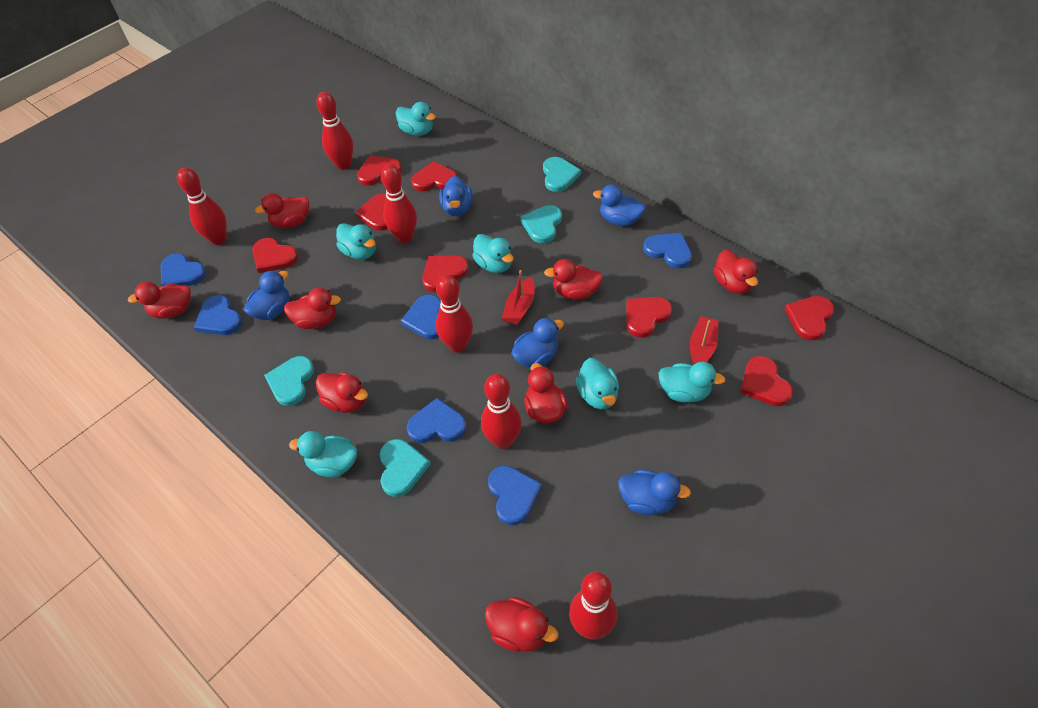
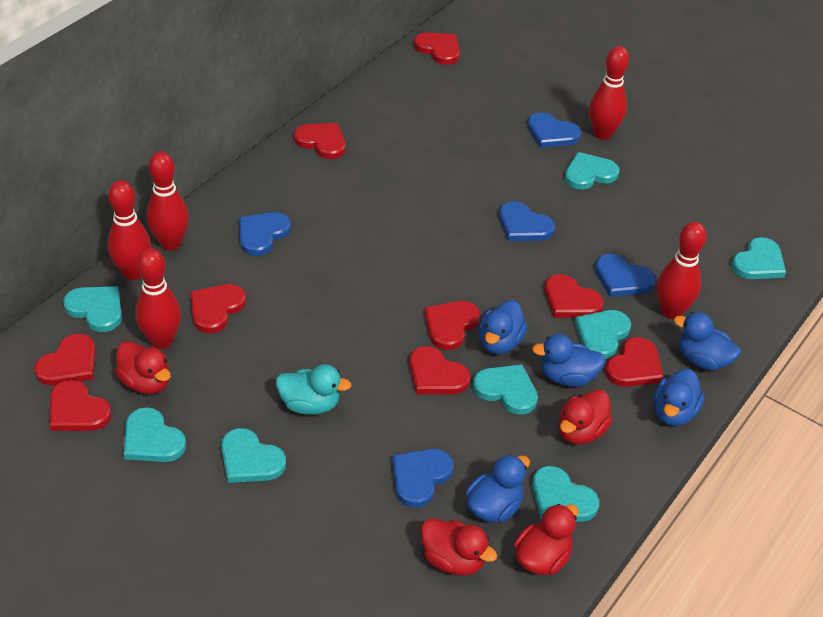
blue heart: 6 -> 5
red boat: 2 -> 0
red bowling pin: 6 -> 5
red duck: 8 -> 4
red heart: 8 -> 9
turquoise duck: 6 -> 1
turquoise heart: 4 -> 8

